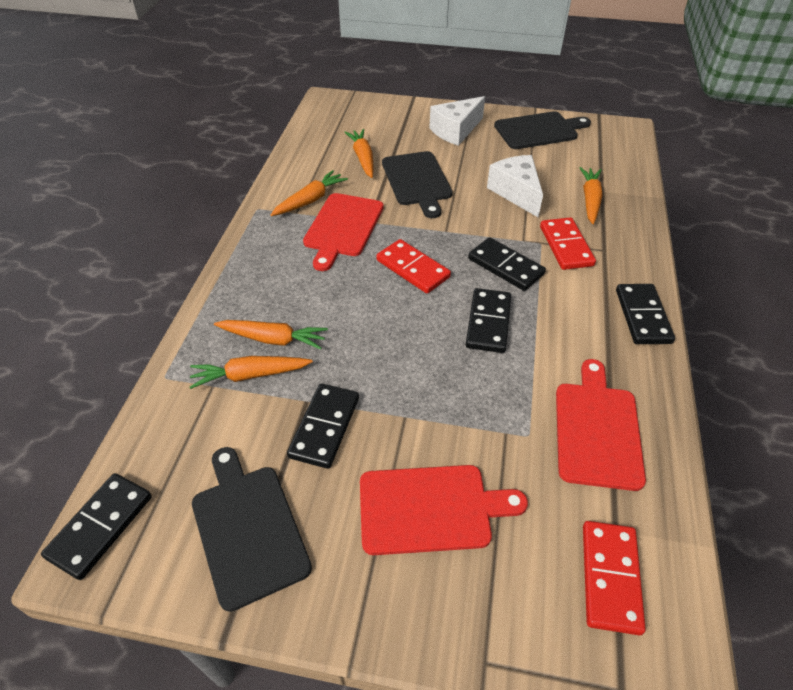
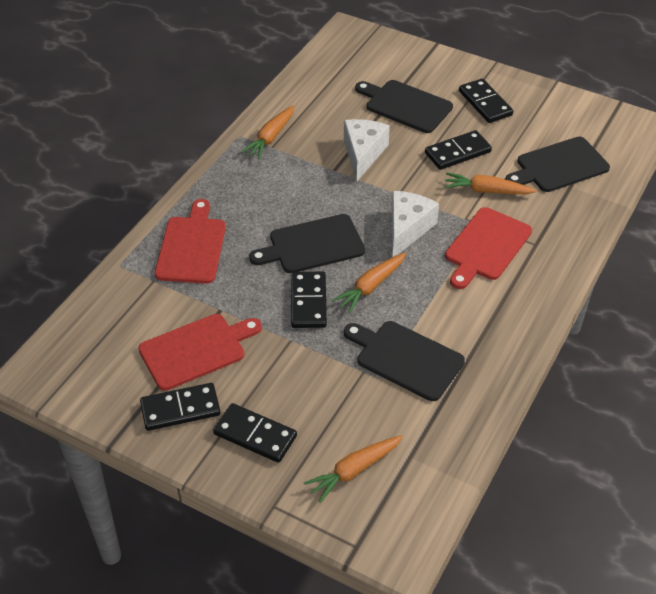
black cutting board: 3 -> 4
orange carrot: 5 -> 4
red domino: 3 -> 0

